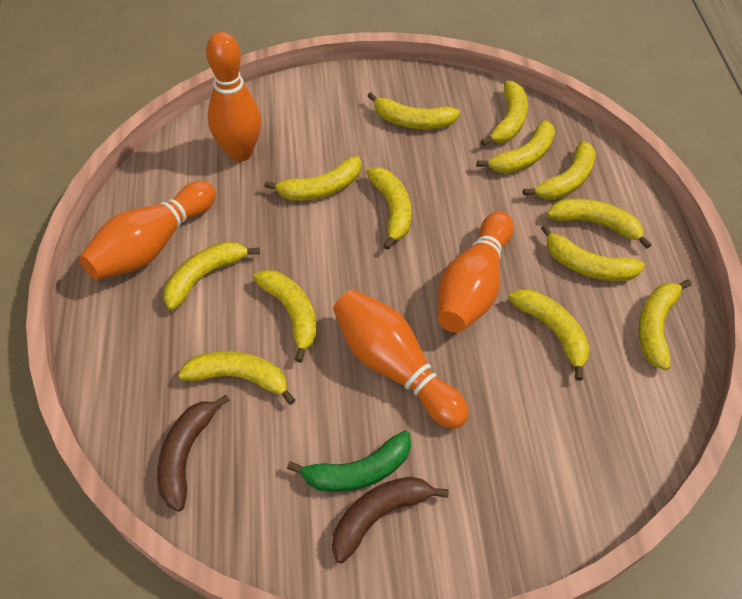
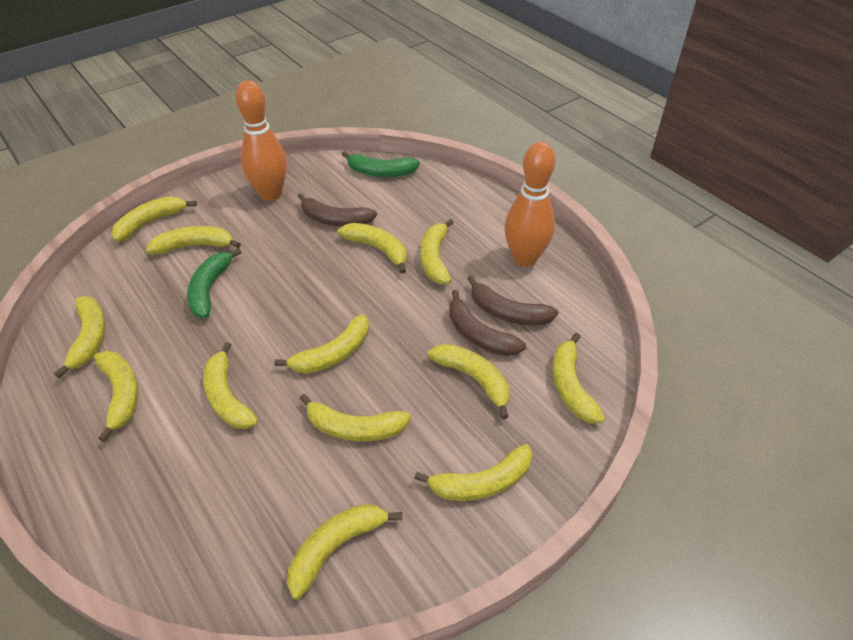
brown banana: 2 -> 3
green banana: 1 -> 2
orange bowling pin: 4 -> 2

